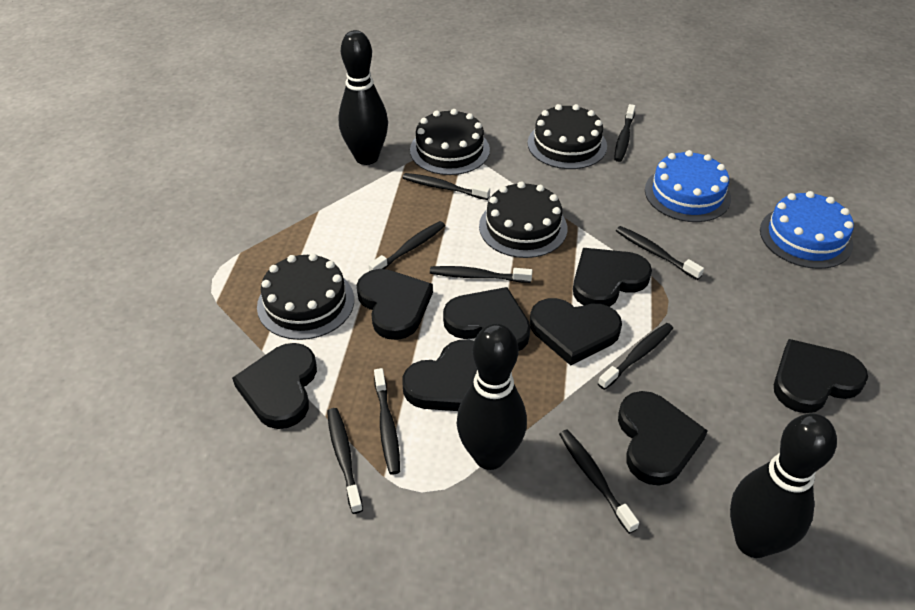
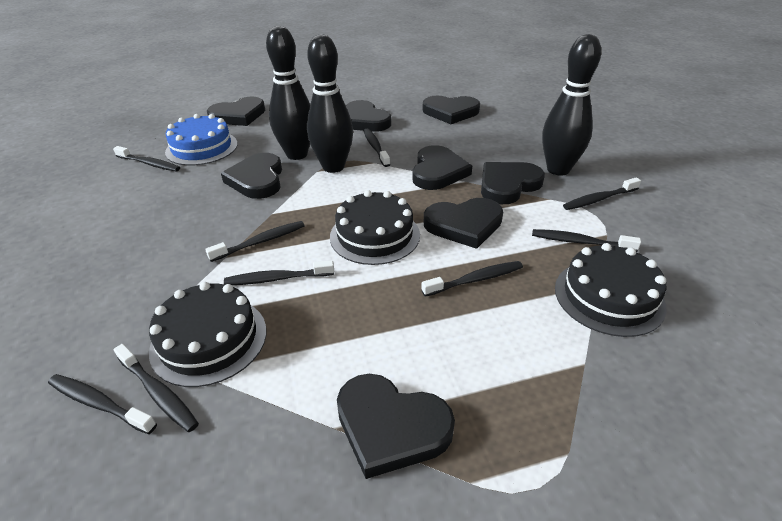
black cake: 4 -> 3
blue cake: 2 -> 1

